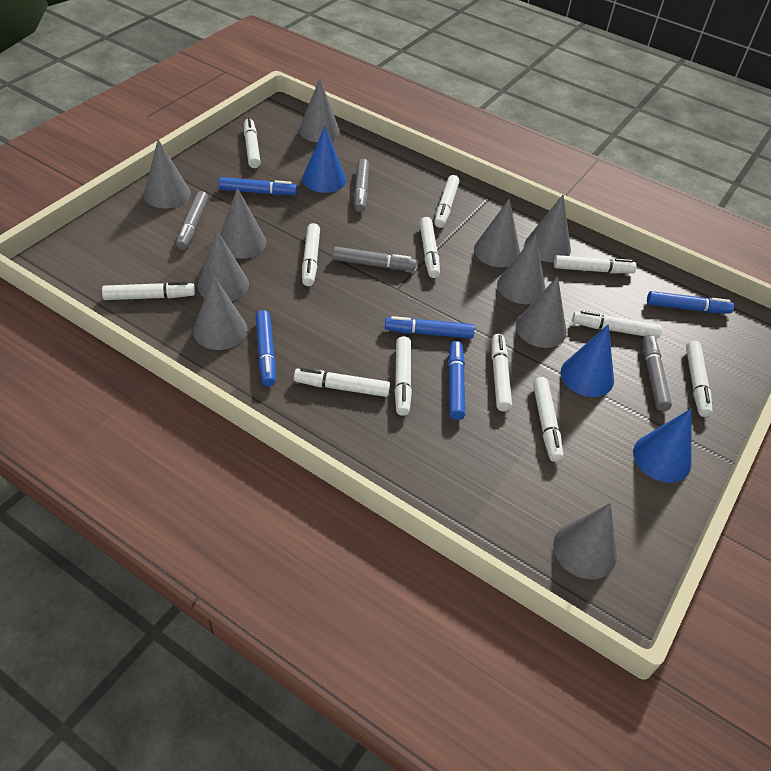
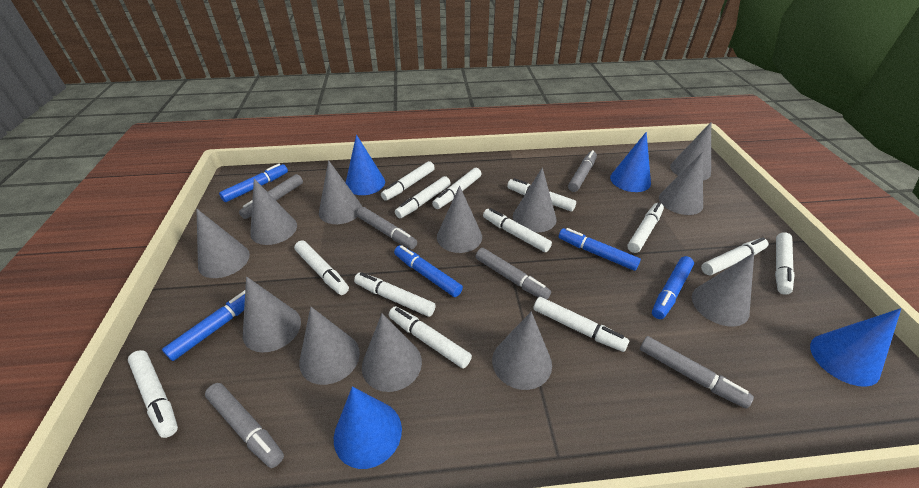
blue cone: 3 -> 4
grey cone: 10 -> 12
grey marker: 4 -> 6
white marker: 12 -> 13

